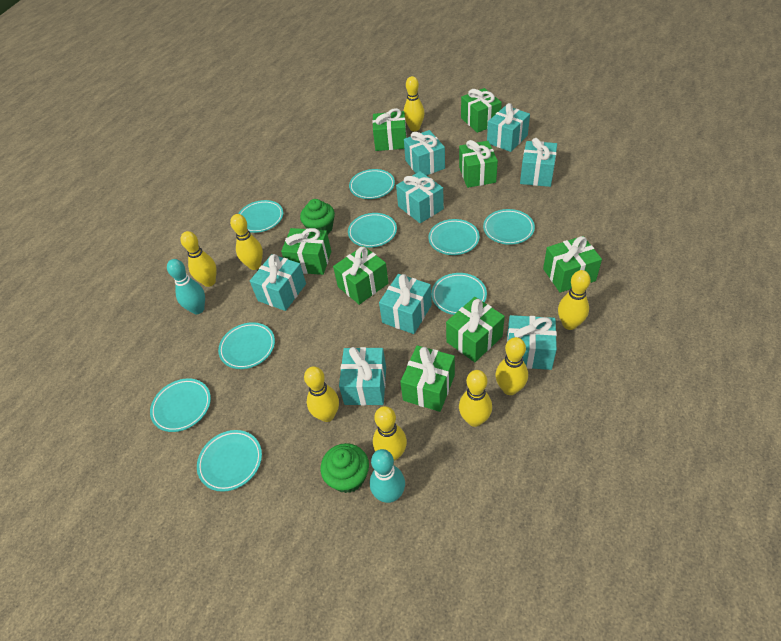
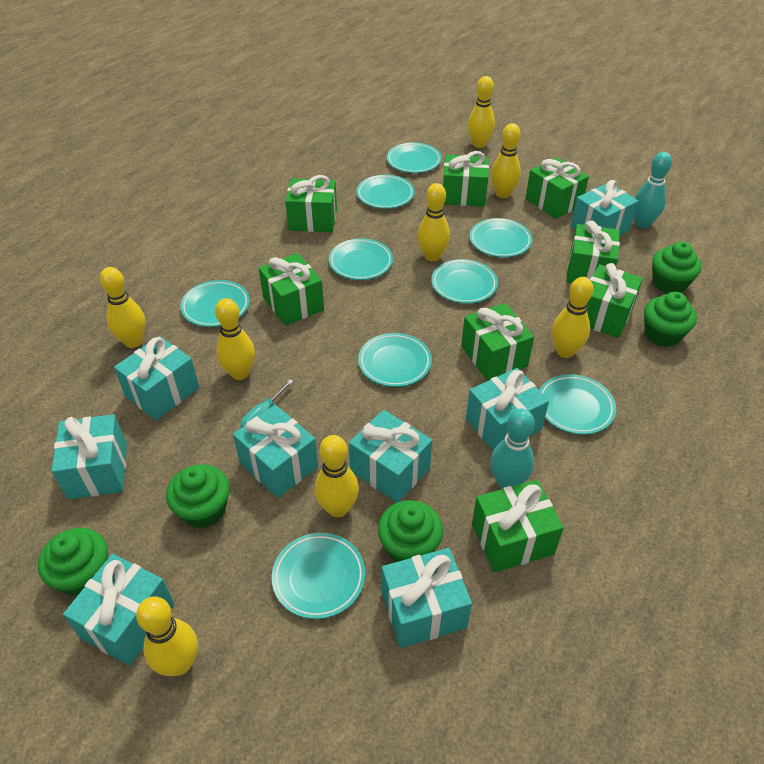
green cupcake: 2 -> 5
turquoise screwdriver: 0 -> 1

